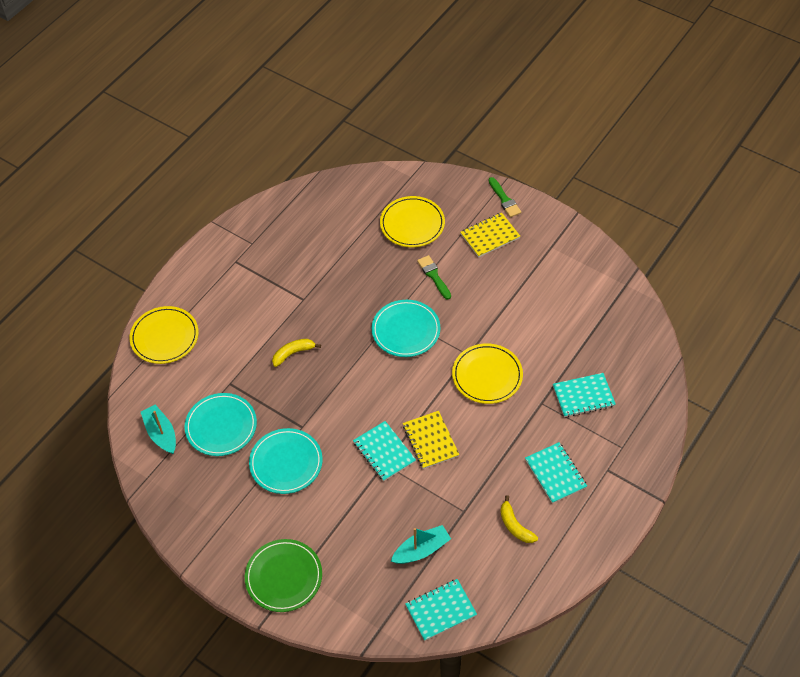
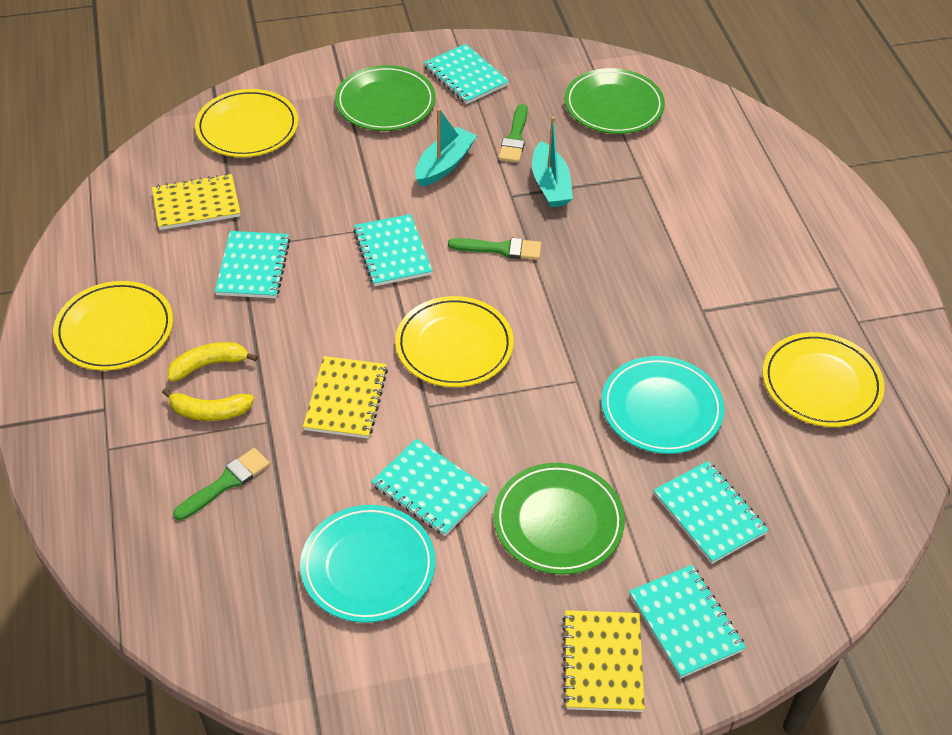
green brush: 2 -> 3
green plate: 1 -> 3
turquoise notebook: 4 -> 6
turquoise plate: 3 -> 2
yellow notebook: 2 -> 3
yellow plate: 3 -> 4

